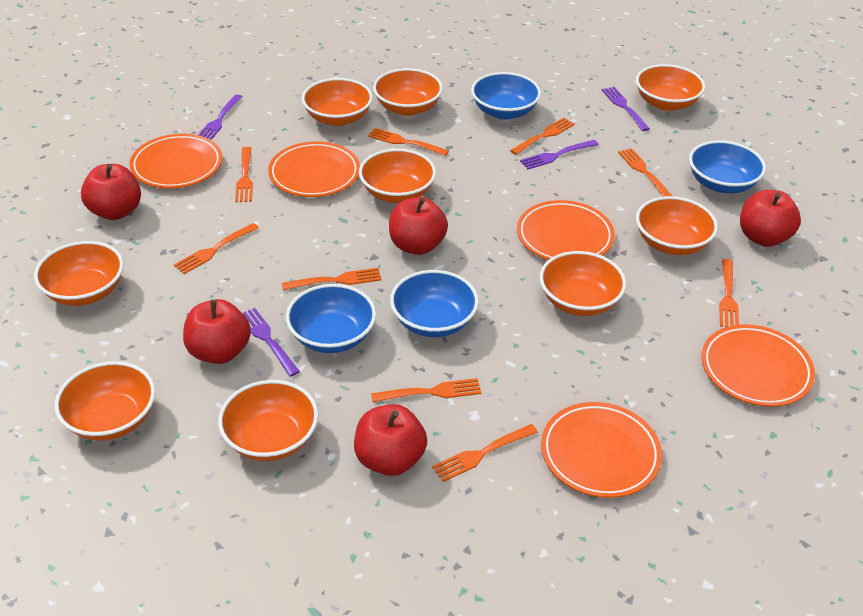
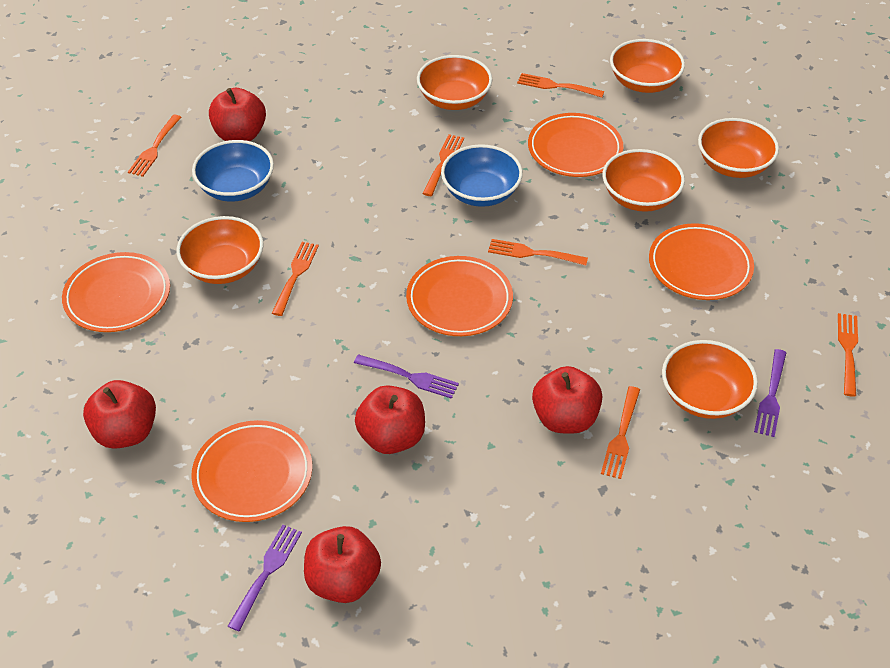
blue bowl: 4 -> 2
orange bowl: 9 -> 6
orange fork: 9 -> 7
purple fork: 4 -> 3

